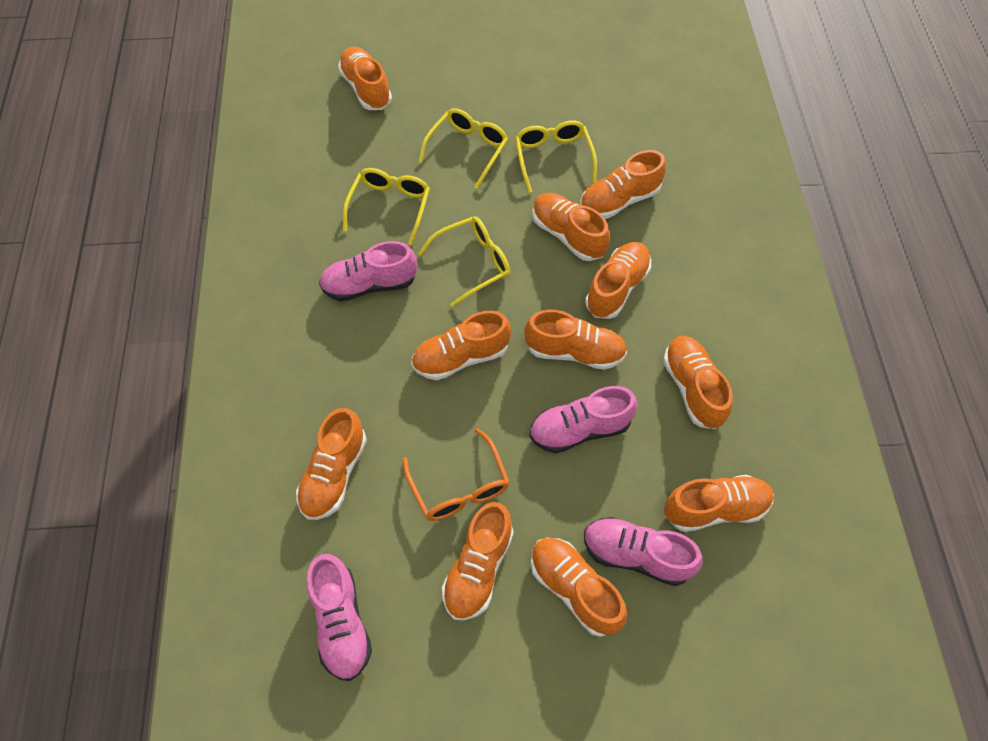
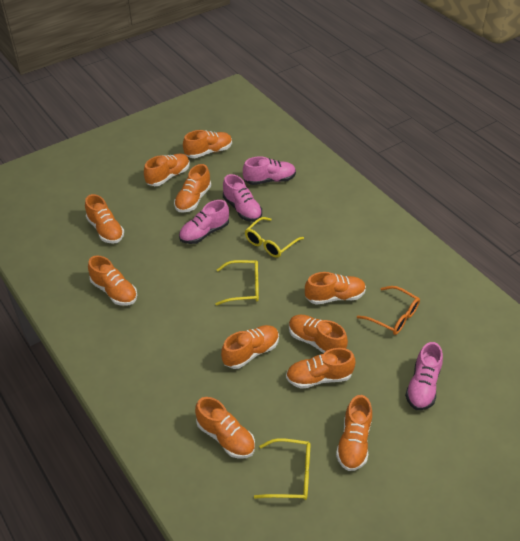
yellow glasses: 4 -> 3

